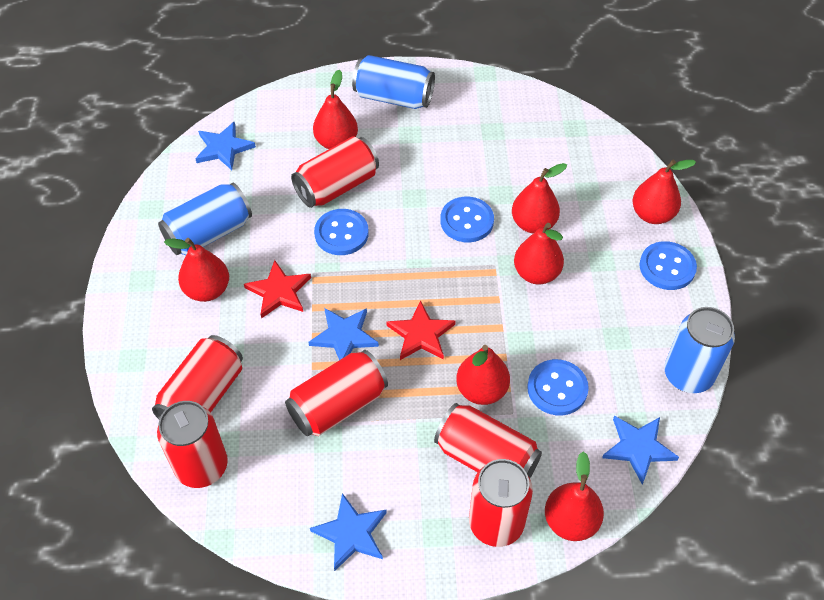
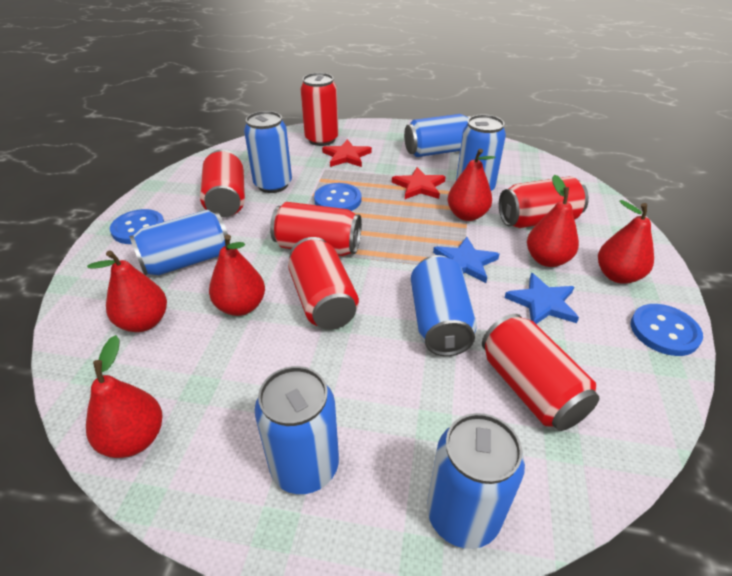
blue button: 4 -> 3
blue can: 3 -> 7
blue star: 4 -> 2
red pear: 7 -> 6

